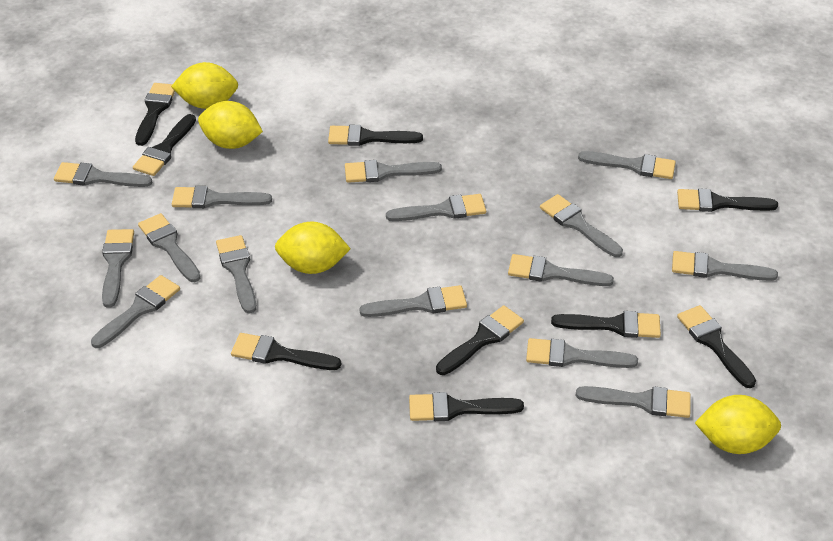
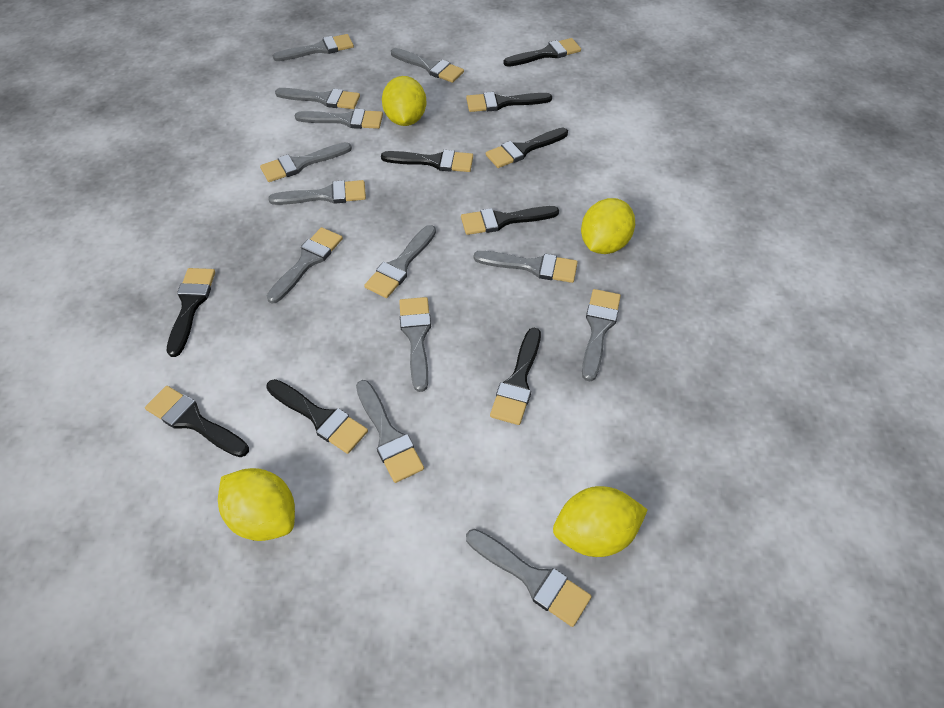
grey brush: 15 -> 13

